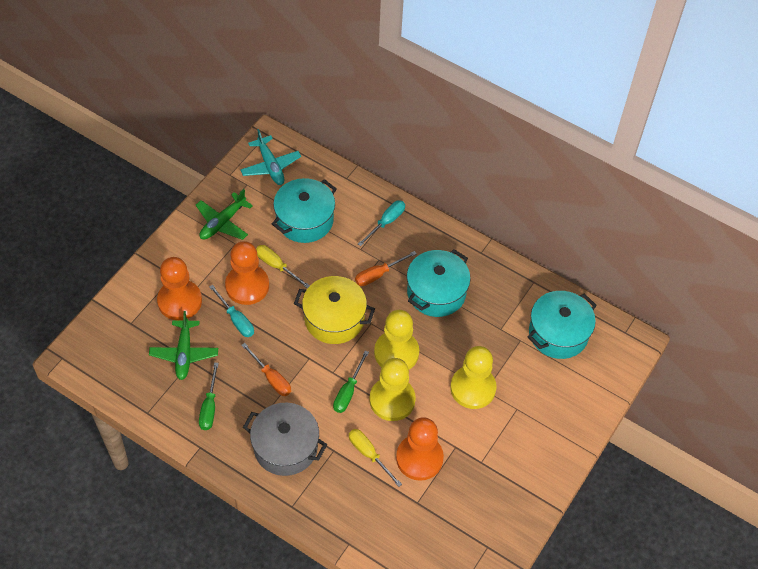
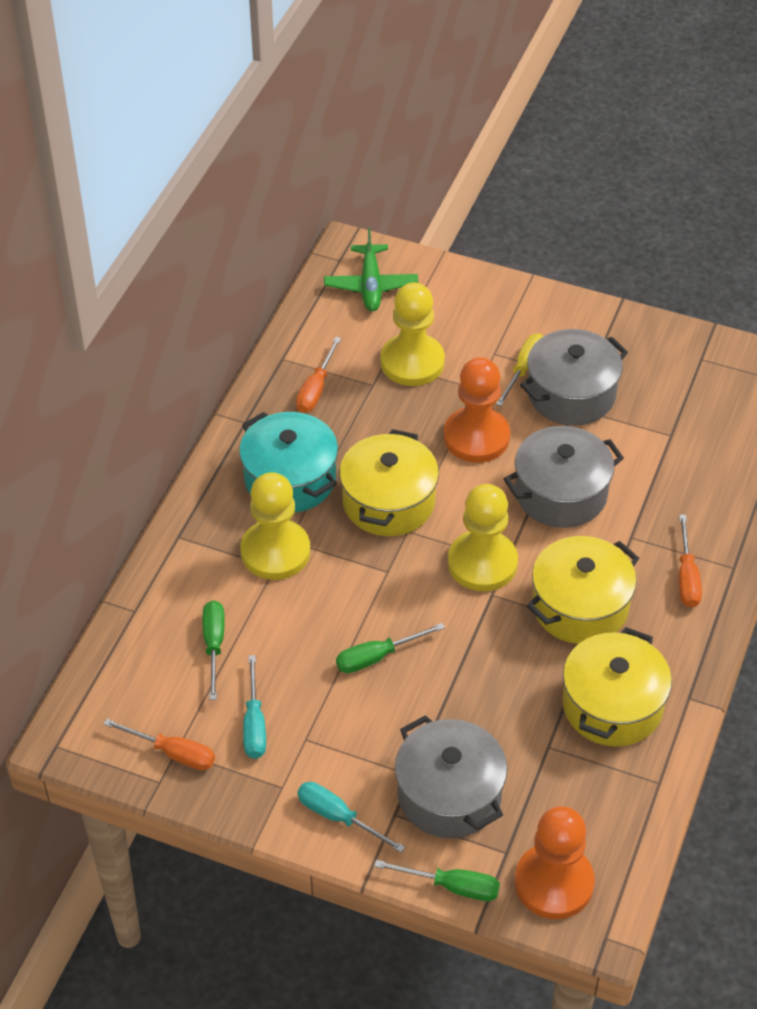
green plane: 2 -> 1
green screwdriver: 2 -> 3
grey pot: 1 -> 3
orange pawn: 3 -> 2
orange screwdriver: 2 -> 3
turquoise plane: 1 -> 0
turquoise pot: 3 -> 1
yellow pot: 1 -> 3
yellow screwdriver: 2 -> 1

